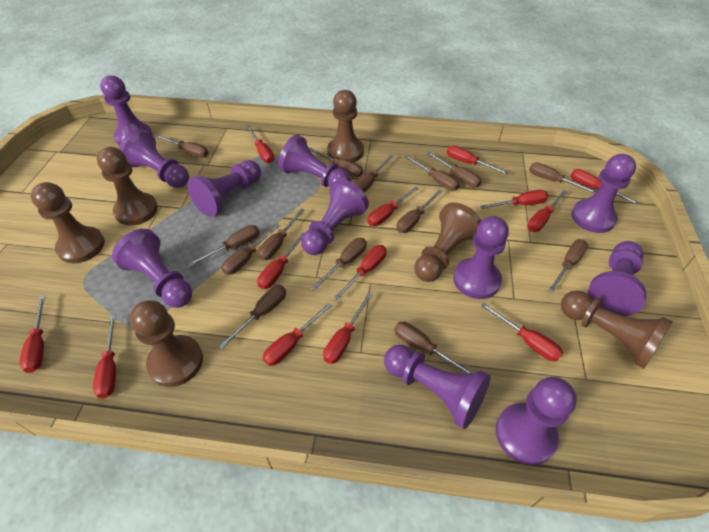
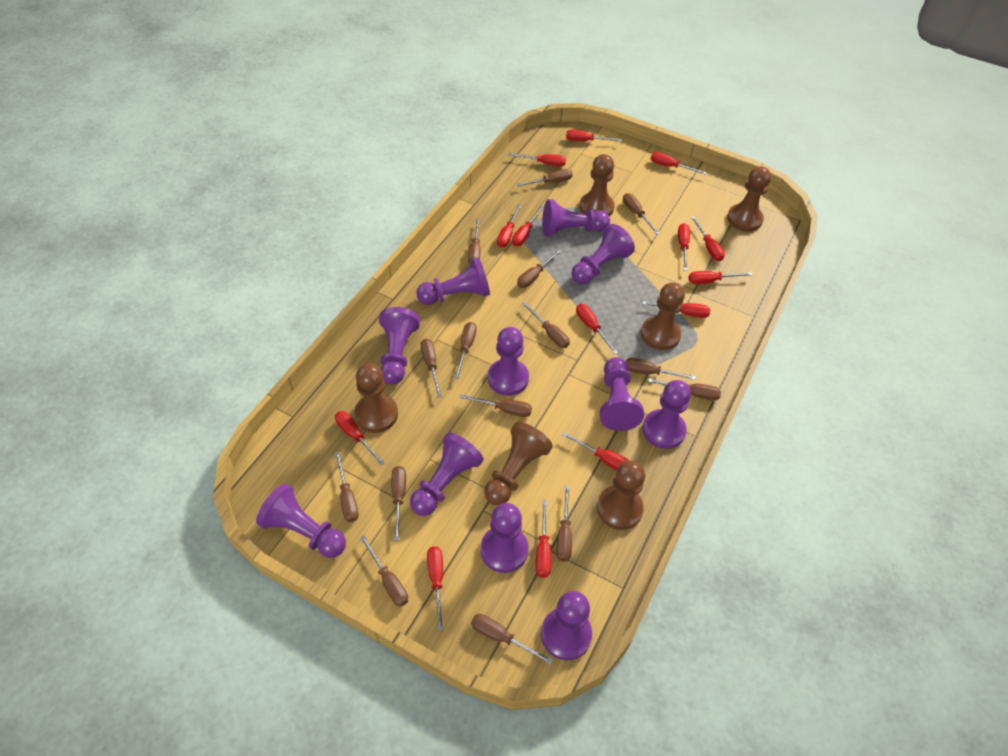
brown screwdriver: 14 -> 15
red screwdriver: 13 -> 14

